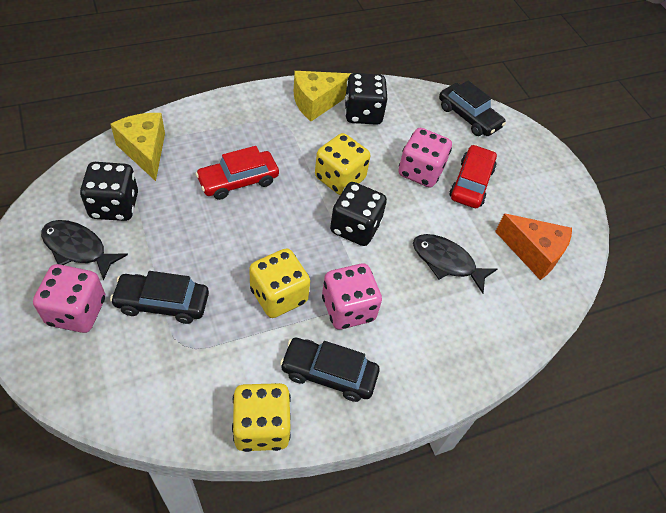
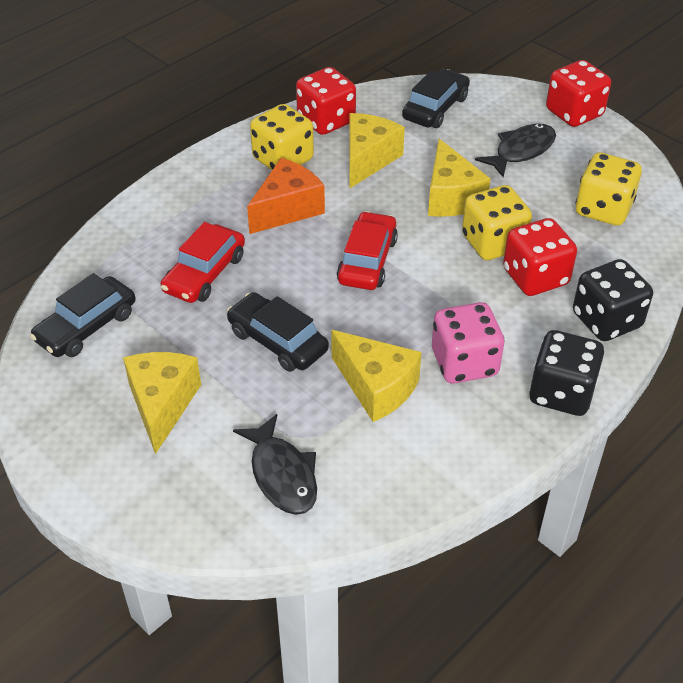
black dice: 3 -> 2
pink dice: 3 -> 1
red dice: 0 -> 3
yellow cheese: 2 -> 4

